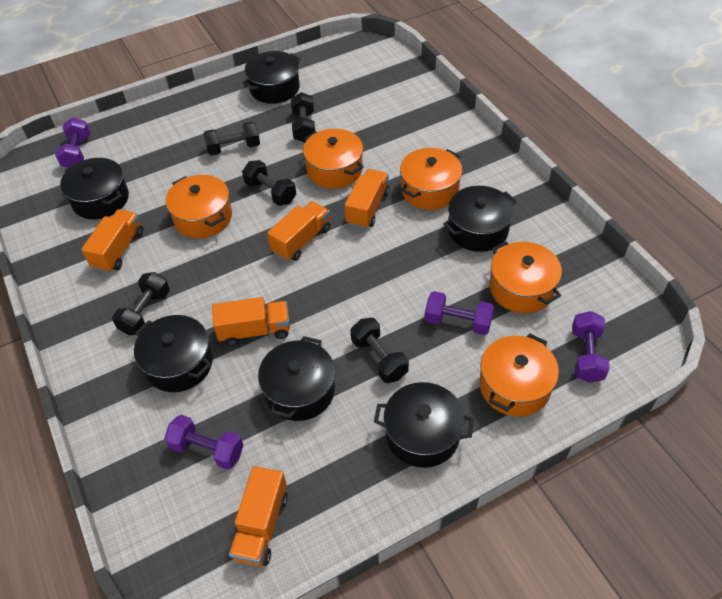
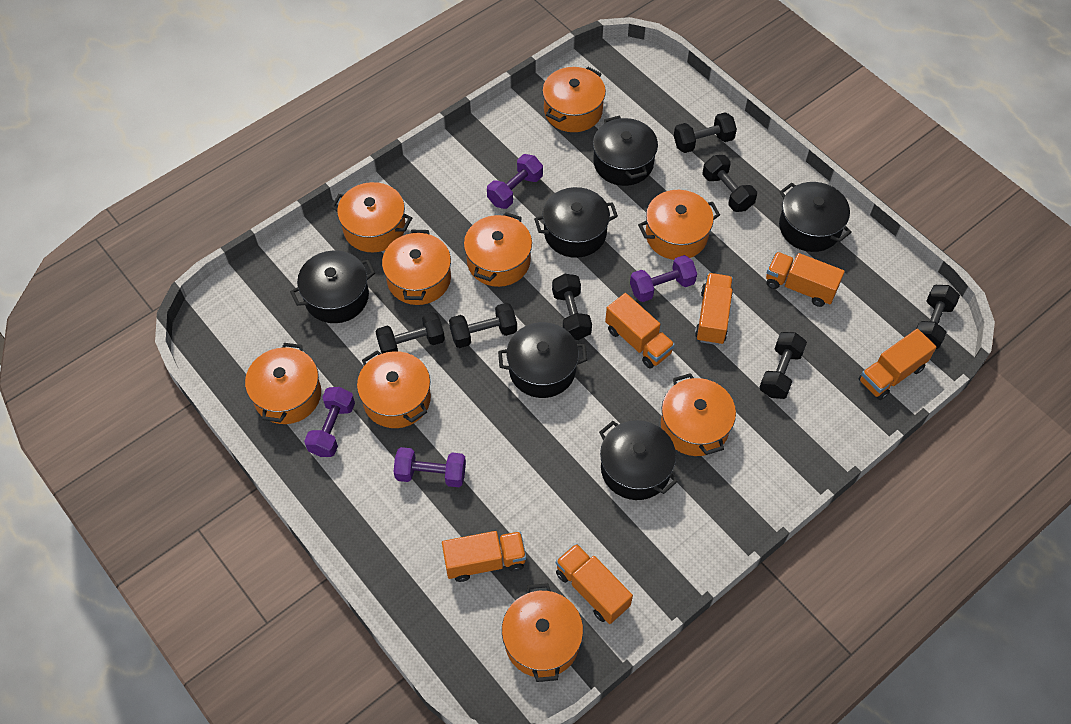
black dumbbell: 5 -> 7
orange pot: 5 -> 9
orange truck: 5 -> 6

